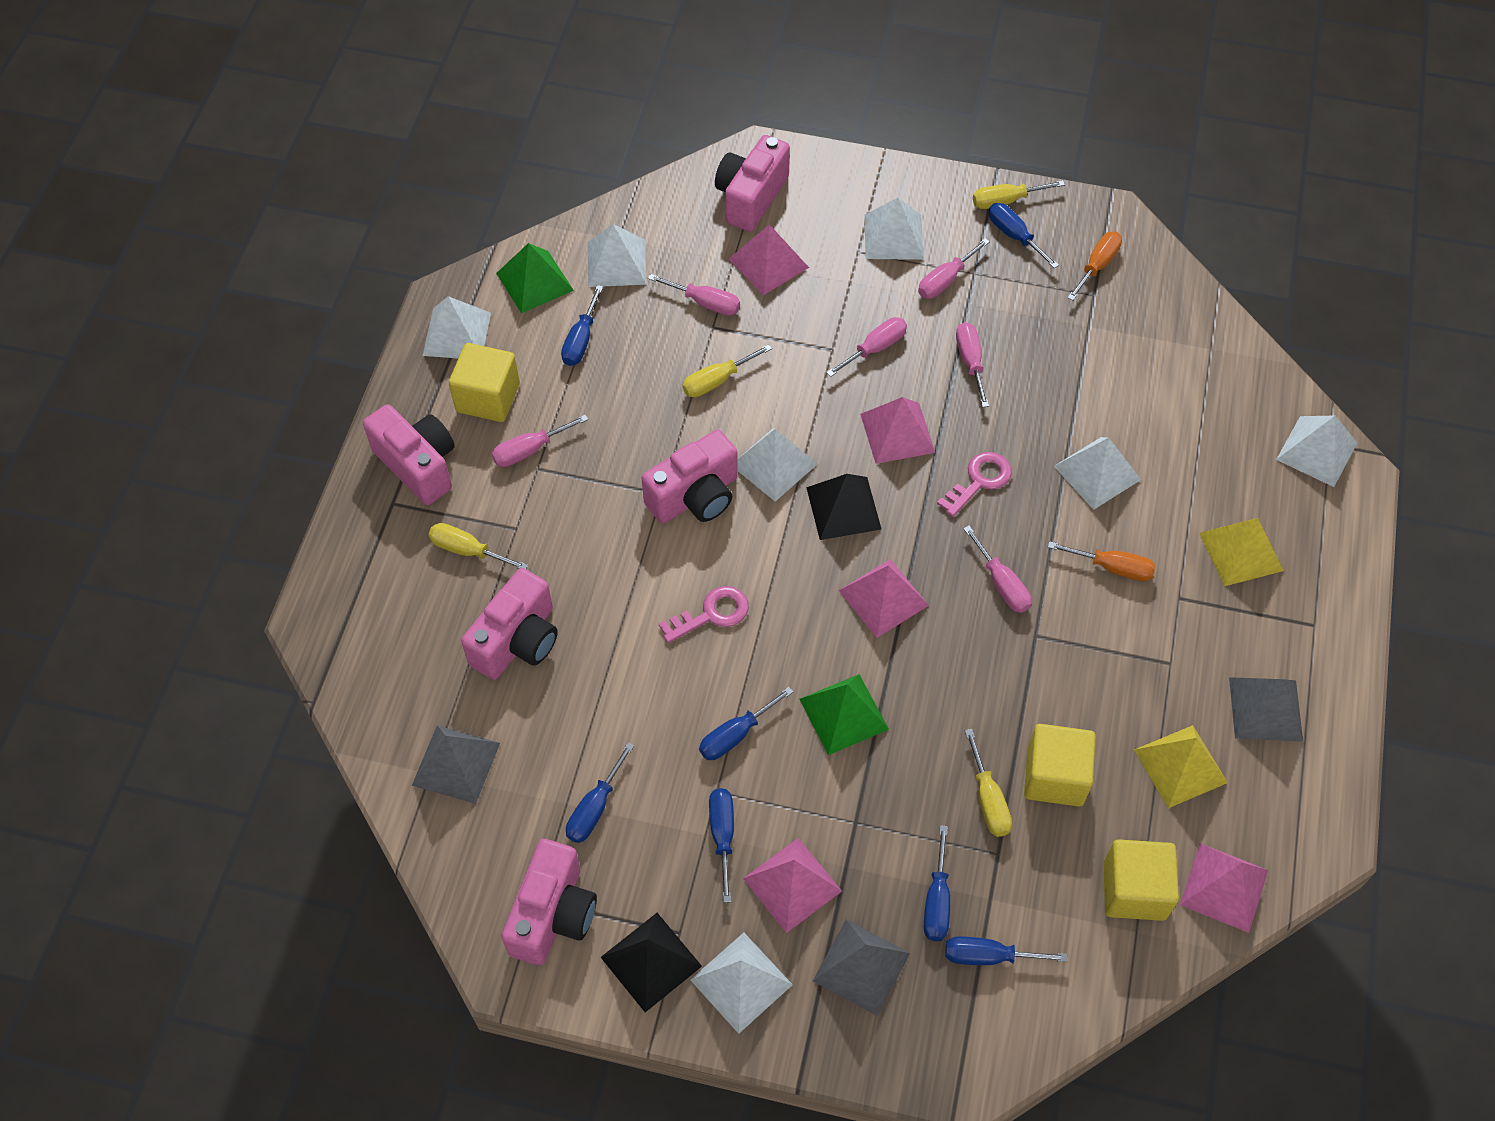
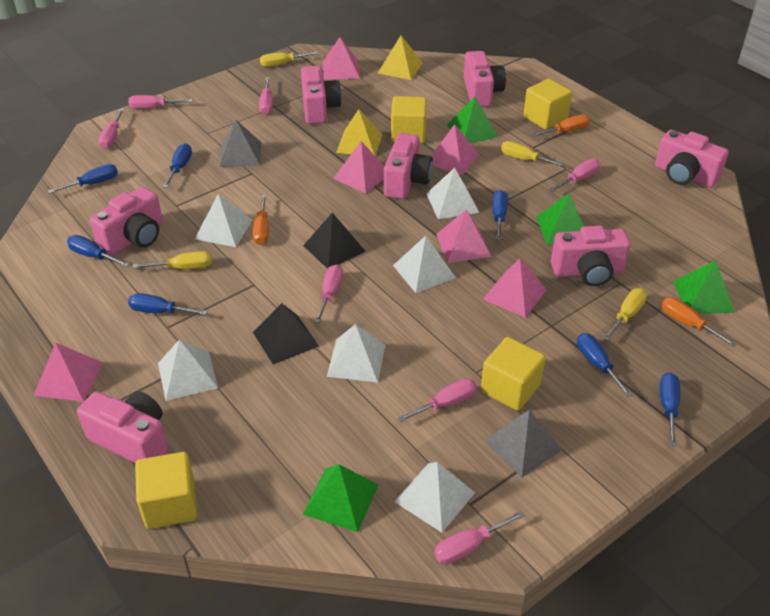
green pyramid: 2 -> 4
grey pyramid: 3 -> 2
orange screwdriver: 2 -> 3
pink camera: 5 -> 7
pink key: 2 -> 0
pink pyramid: 5 -> 6
pink screwdriver: 6 -> 7
white pyramid: 7 -> 6
yellow cube: 3 -> 4

